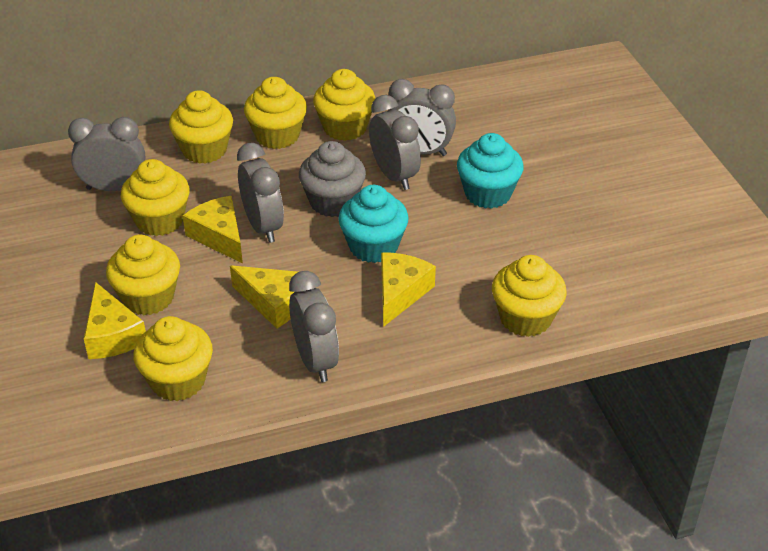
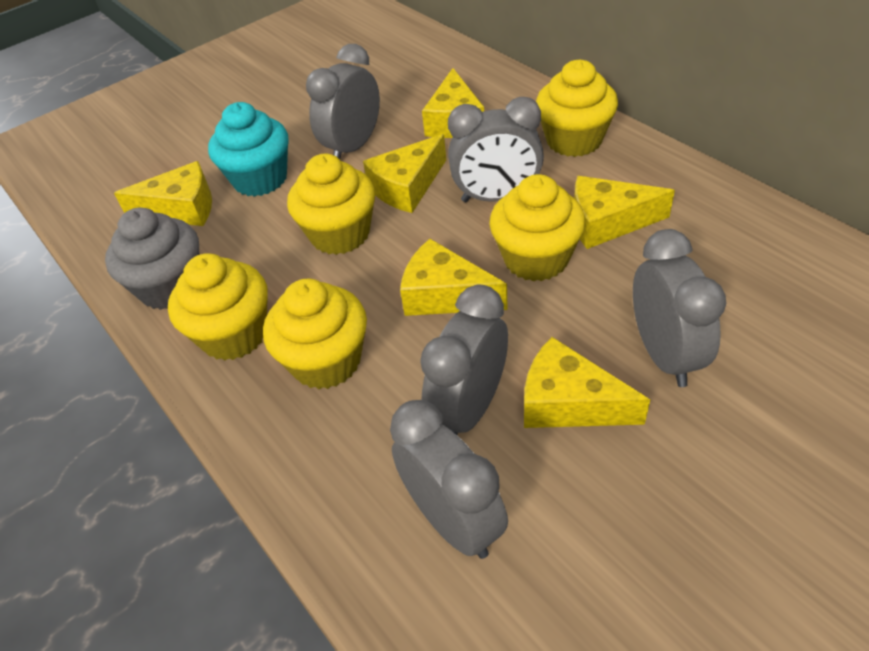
turquoise cupcake: 2 -> 1
yellow cheese: 4 -> 6
yellow cupcake: 7 -> 5

